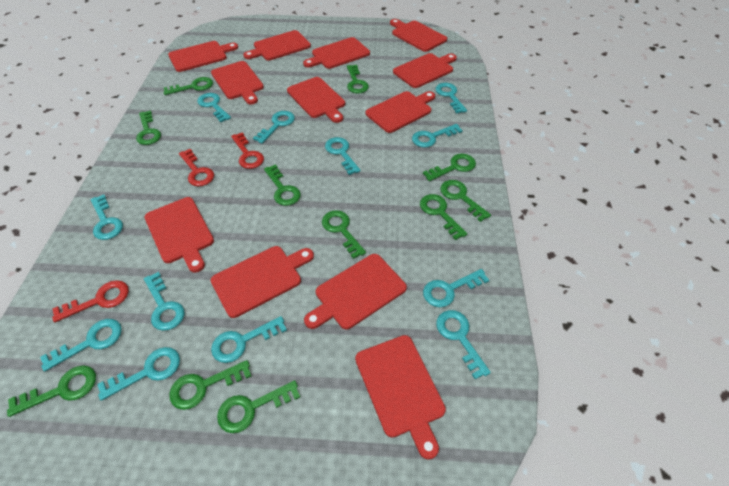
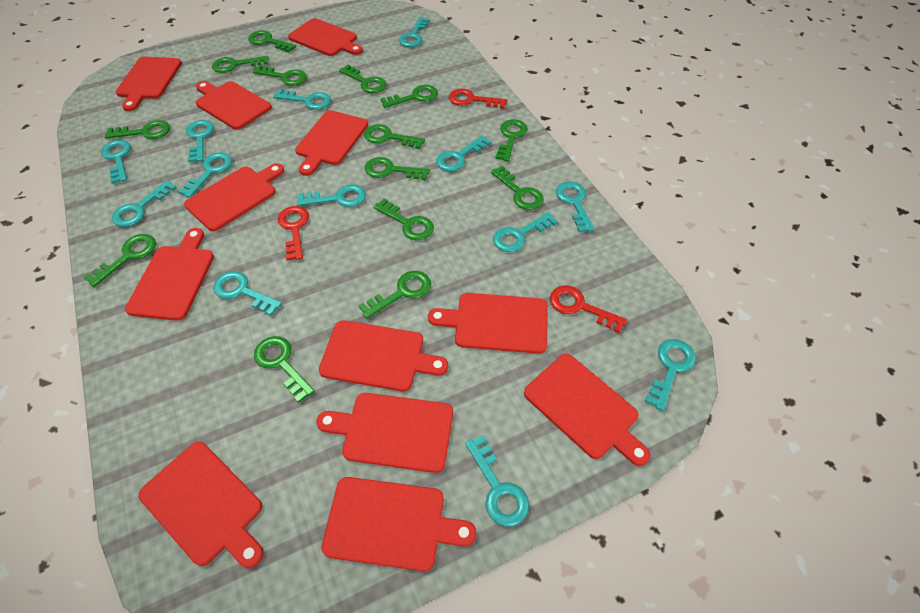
green key: 11 -> 14
turquoise key: 12 -> 13

